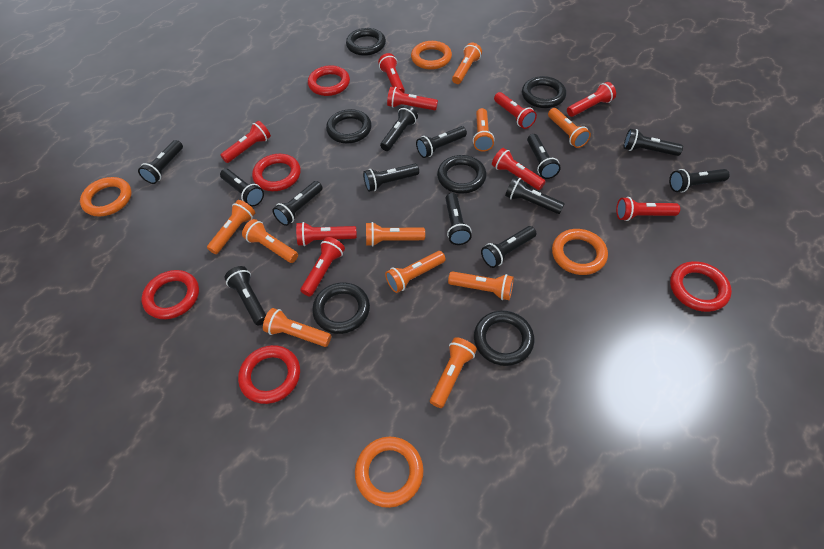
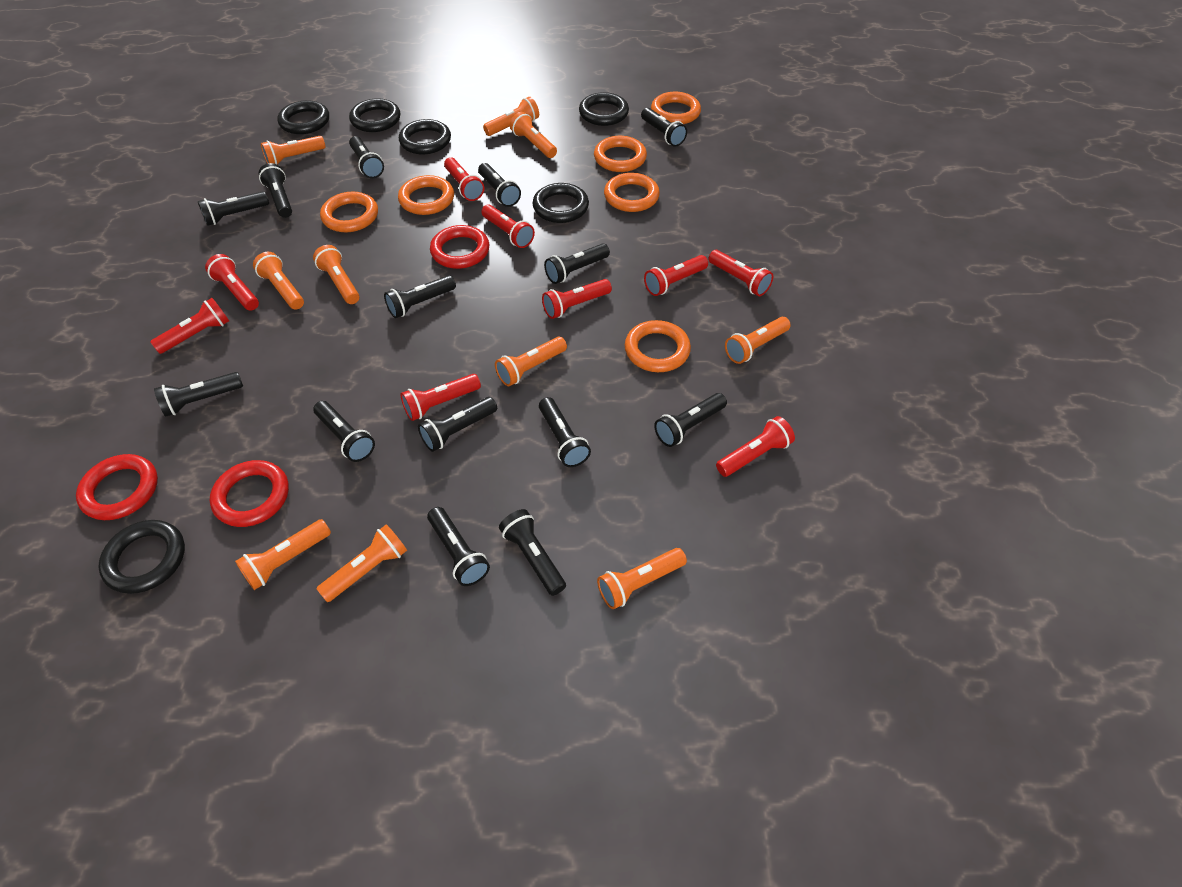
black flashlight: 13 -> 14
orange ring: 4 -> 6
red ring: 5 -> 3

